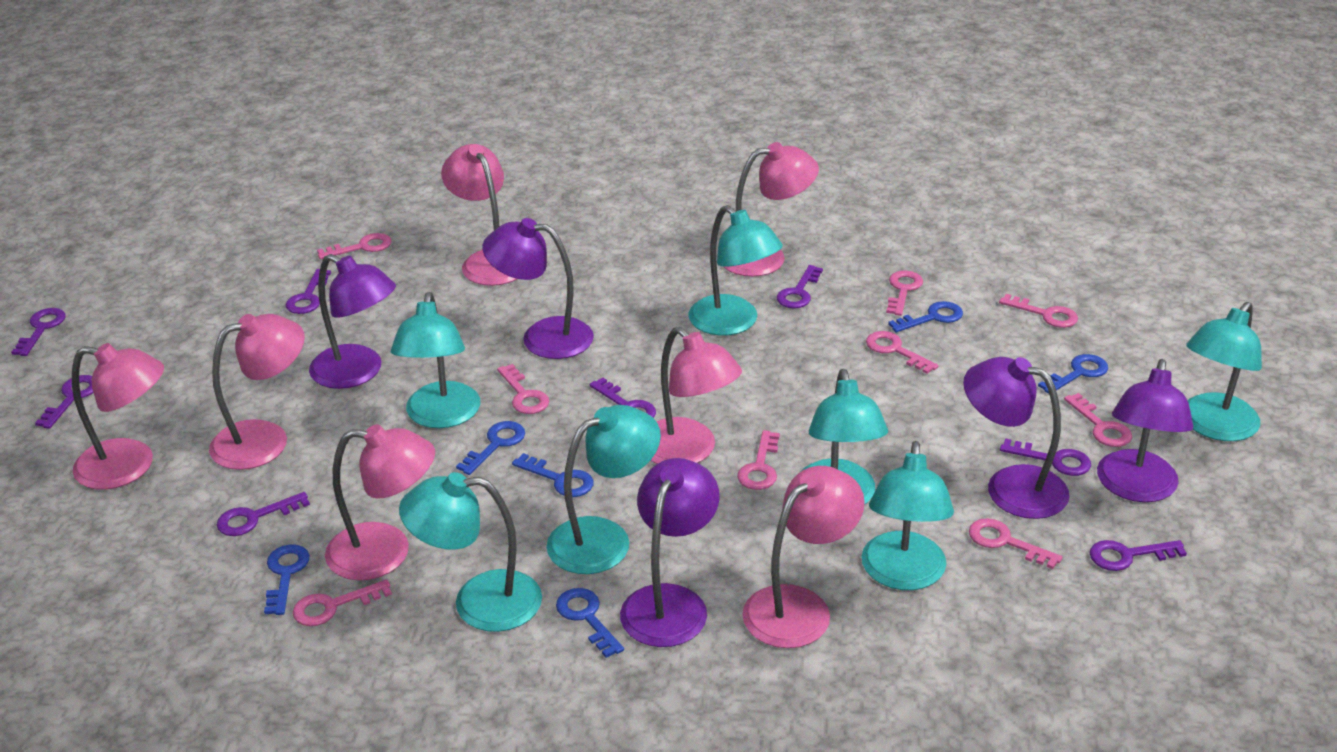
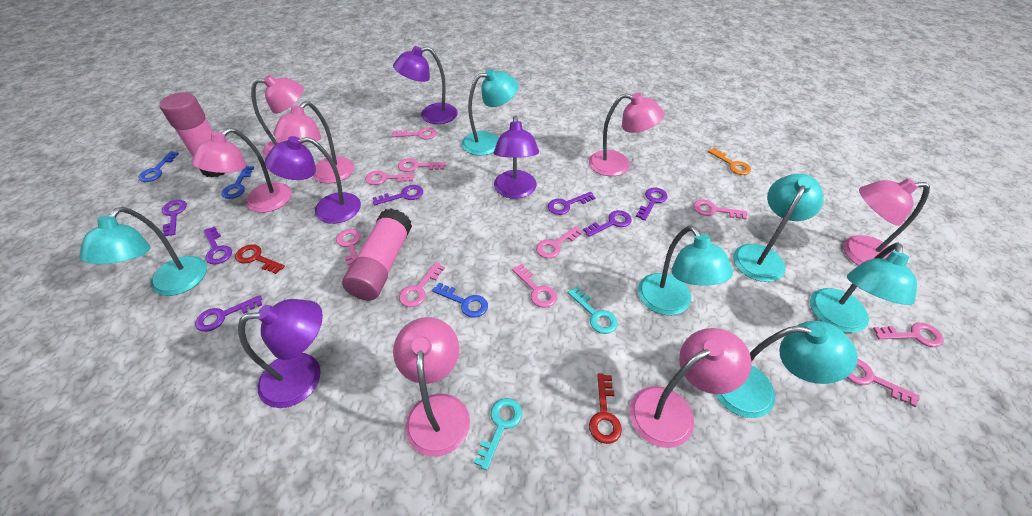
blue key: 6 -> 3
orange key: 0 -> 1
pink glue stick: 0 -> 2
pink key: 9 -> 10
purple key: 8 -> 7
purple lamp: 5 -> 4
red key: 0 -> 2
turquoise key: 0 -> 2
turquoise lamp: 7 -> 6

